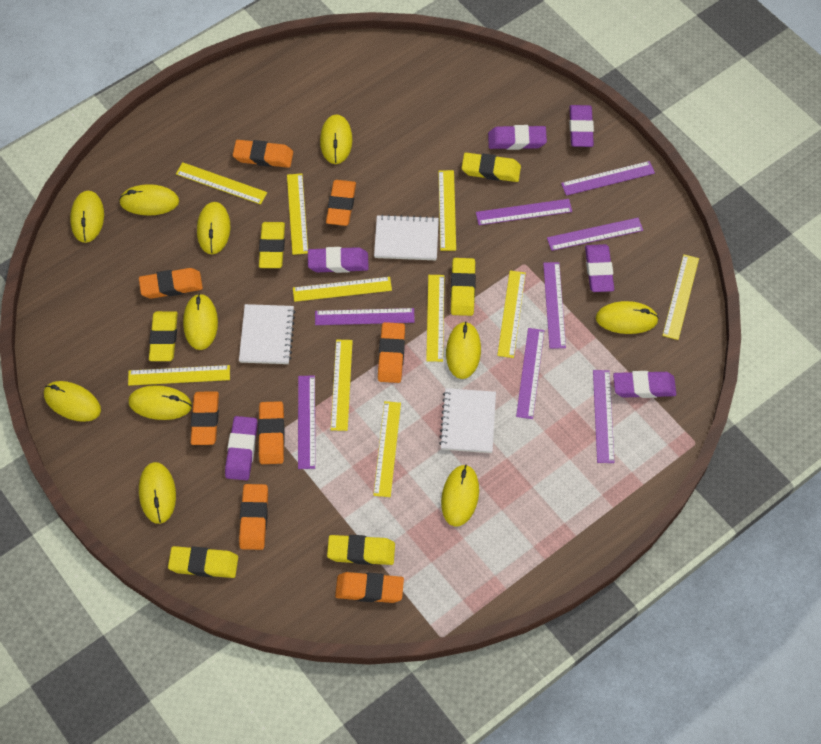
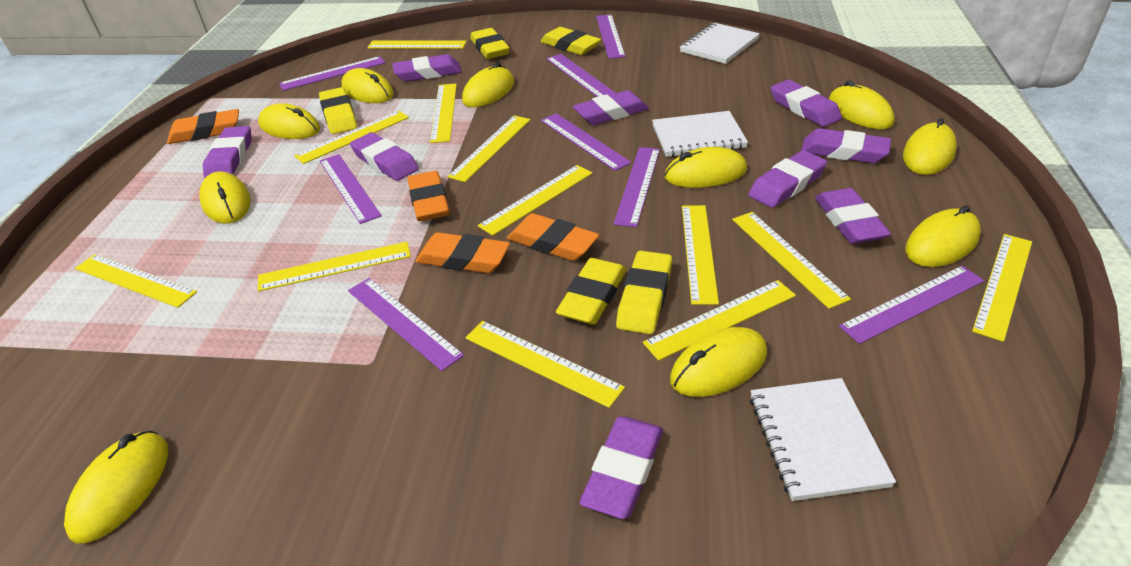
orange eraser: 8 -> 4
purple eraser: 6 -> 9
yellow eraser: 6 -> 5
yellow mouse: 11 -> 10
yellow ruler: 10 -> 12

